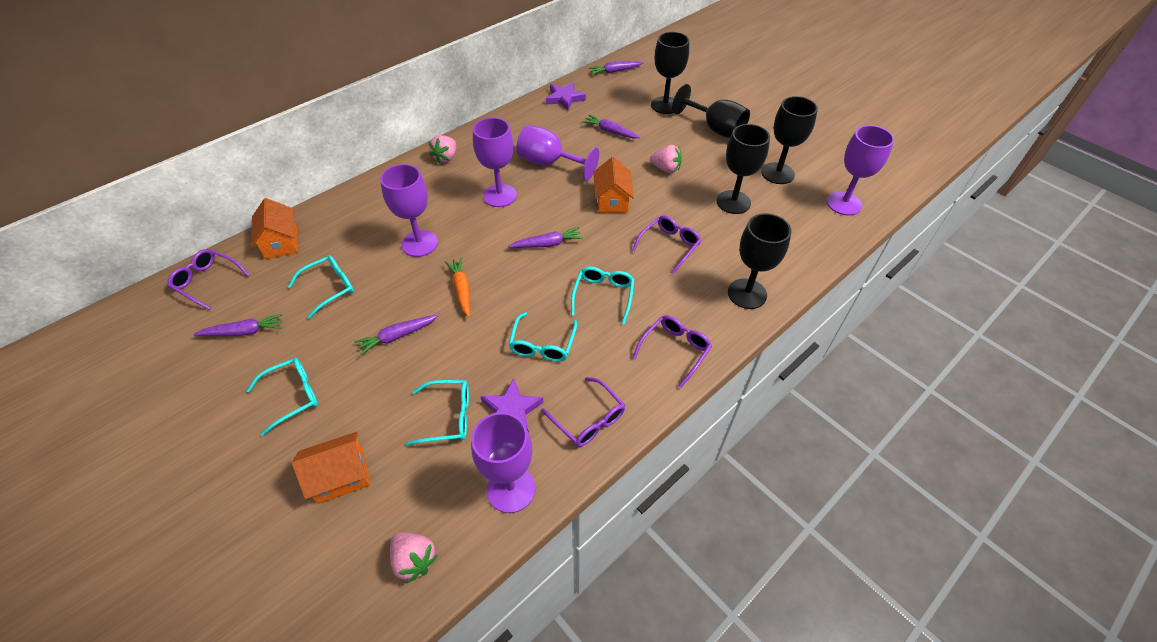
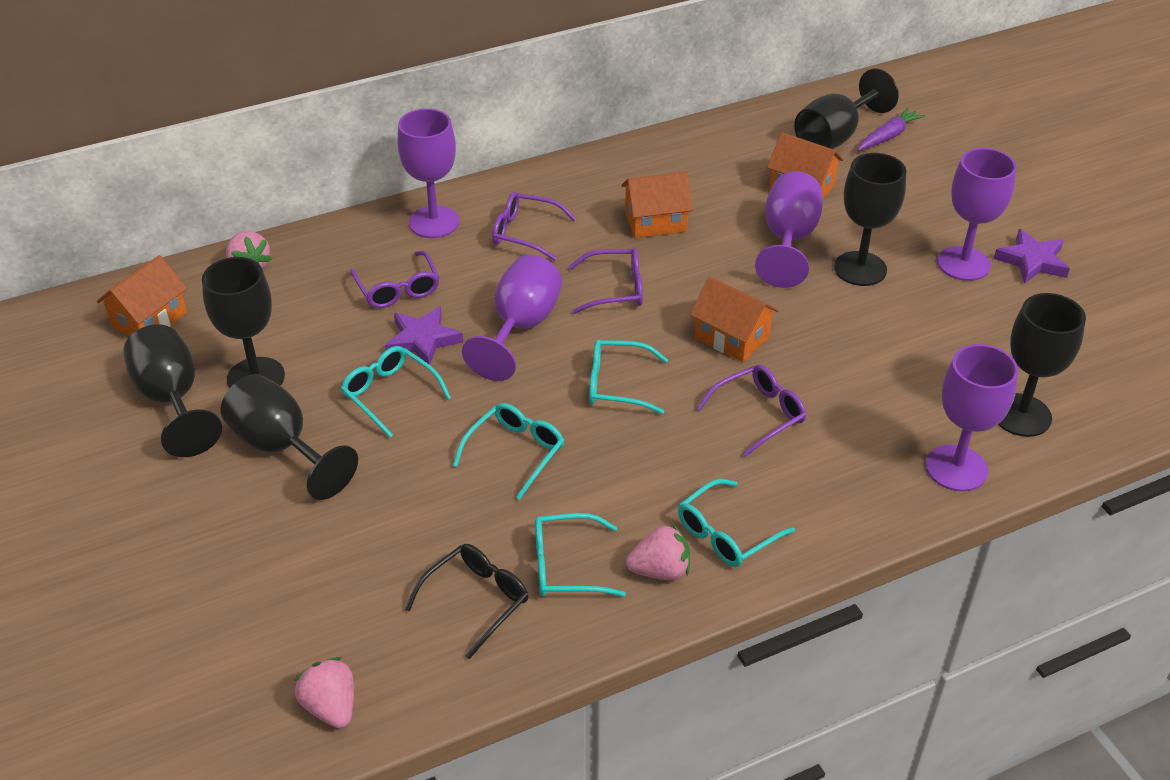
black glasses: 0 -> 1
black goblet: 5 -> 6
orange carrot: 1 -> 0
orange house: 3 -> 4
purple carrot: 5 -> 1

